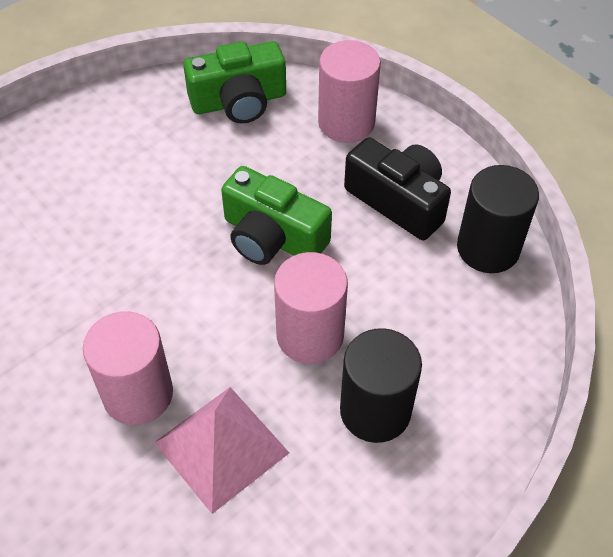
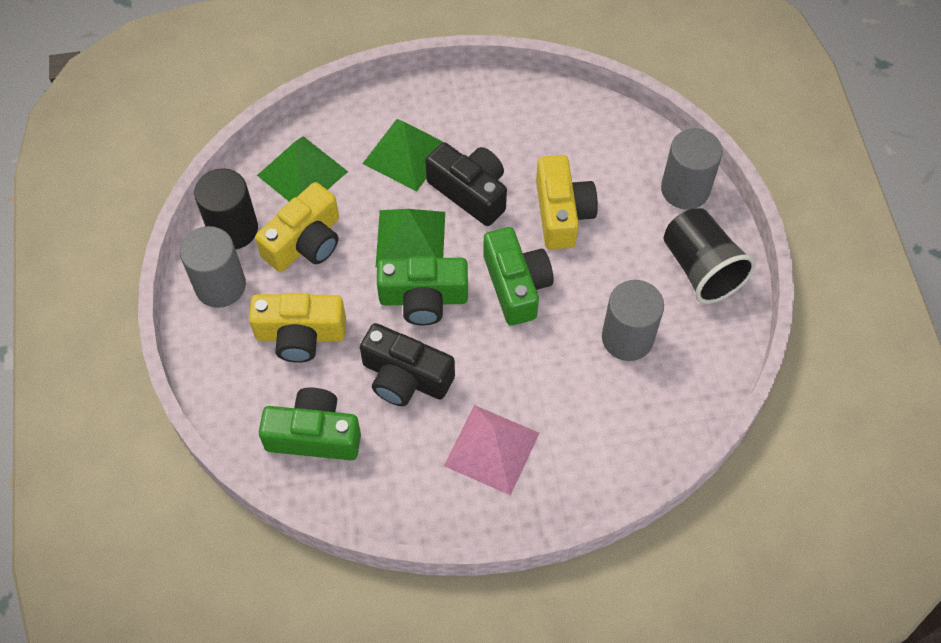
black camera: 1 -> 2
black cup: 0 -> 1
black cylinder: 2 -> 1
green camera: 2 -> 3
green pyramid: 0 -> 3
grey cylinder: 0 -> 3
pink cylinder: 3 -> 0
yellow camera: 0 -> 3

